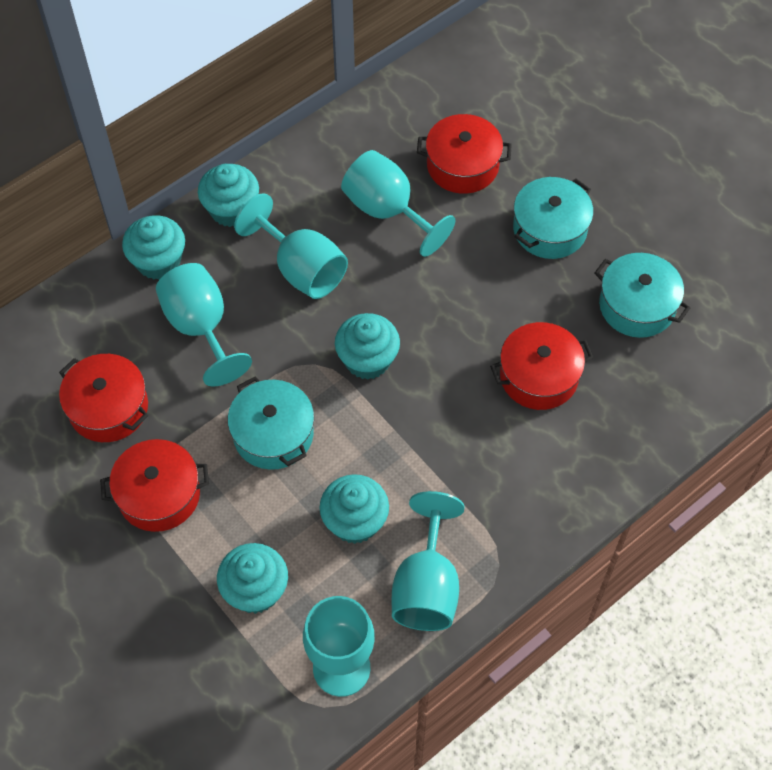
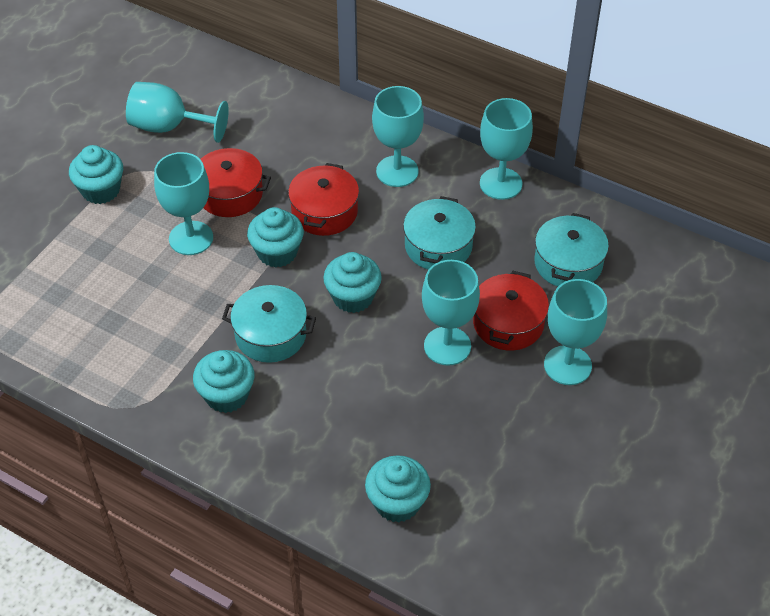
red pot: 4 -> 3
turquoise goblet: 5 -> 6

